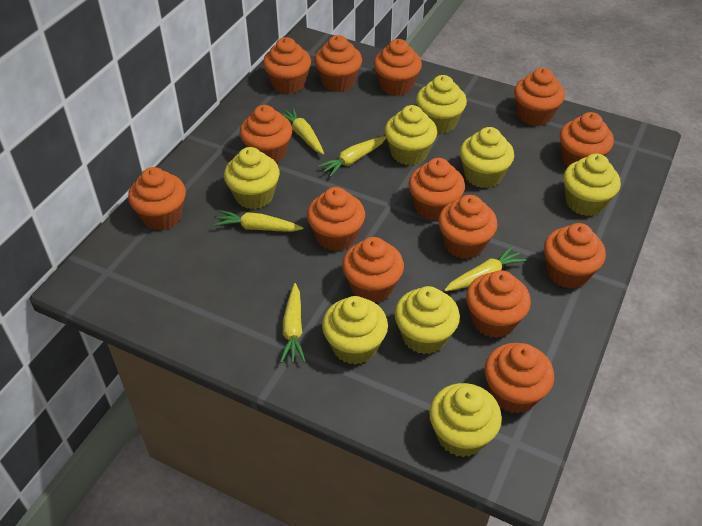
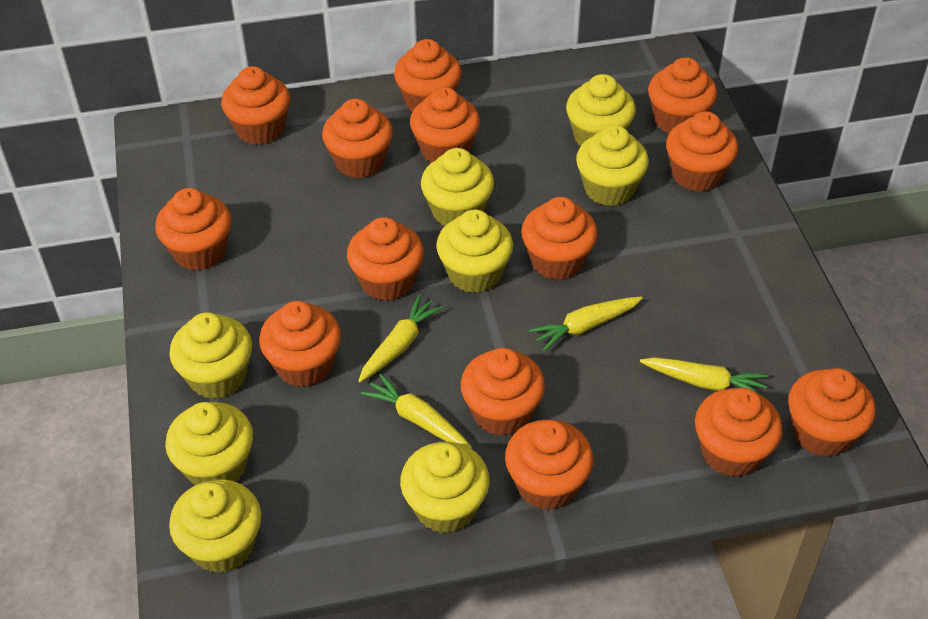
yellow carrot: 5 -> 4

